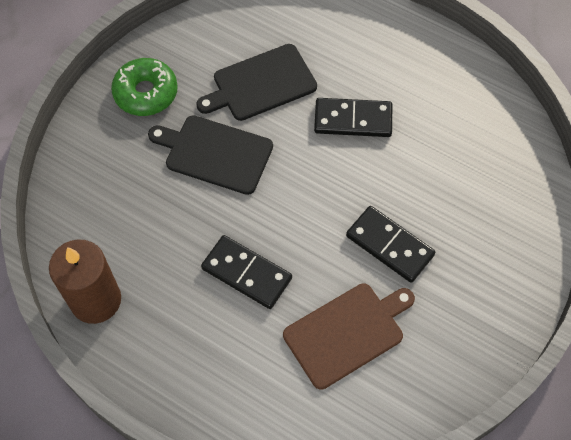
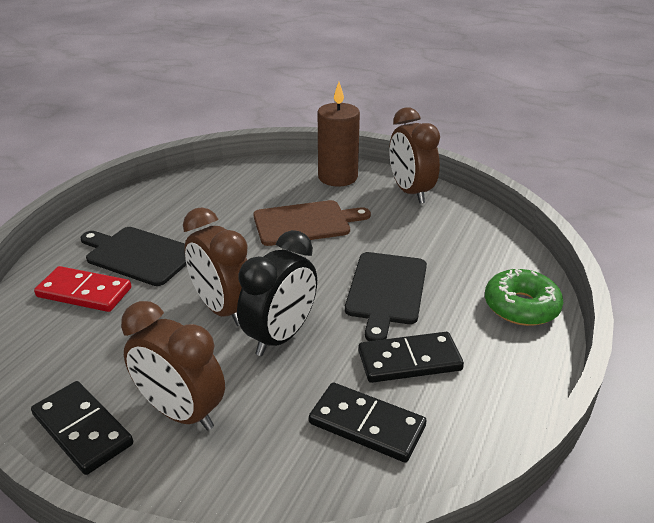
black clock: 0 -> 1
brown clock: 0 -> 3
red domino: 0 -> 1

